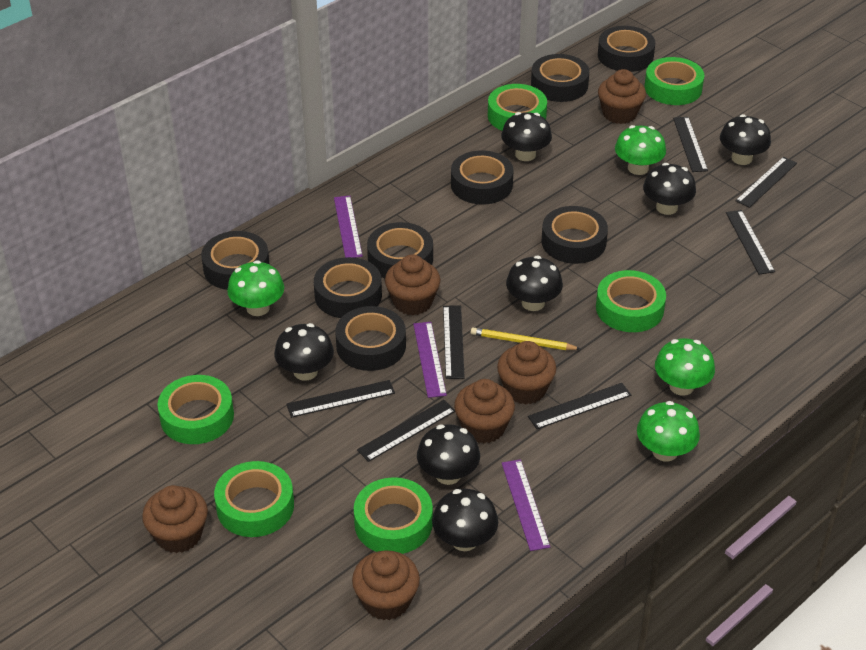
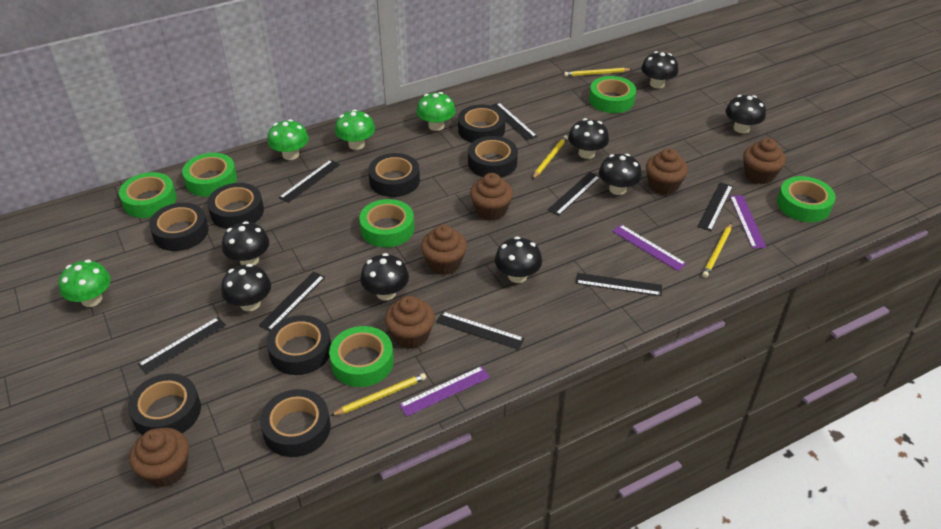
black mushroom: 7 -> 8
black ruler: 7 -> 8
yellow pencil: 1 -> 4

